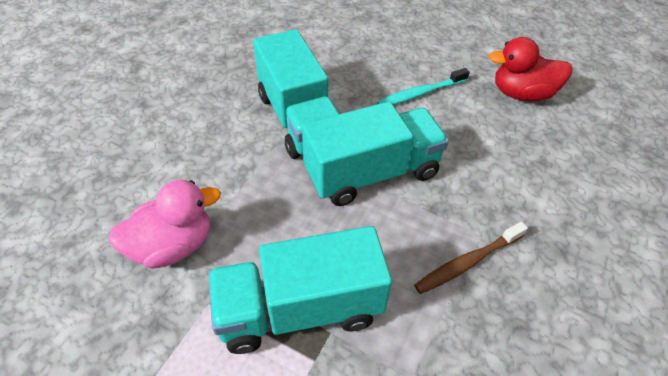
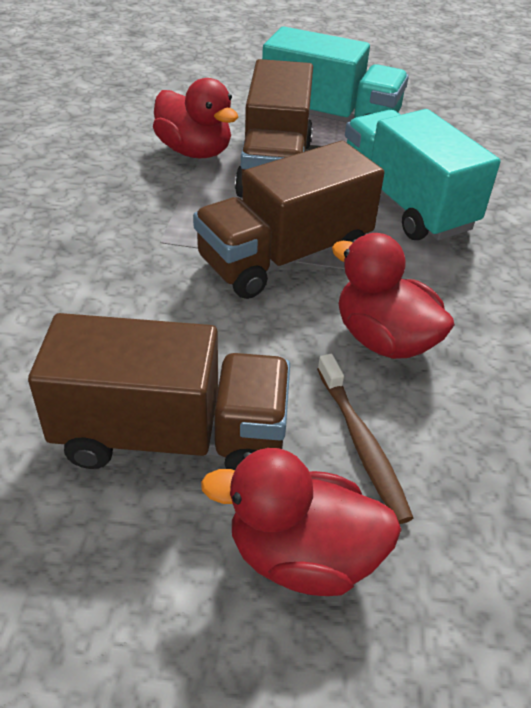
brown truck: 0 -> 3
pink duck: 1 -> 0
red duck: 1 -> 3
turquoise toothbrush: 1 -> 0
turquoise truck: 3 -> 2

